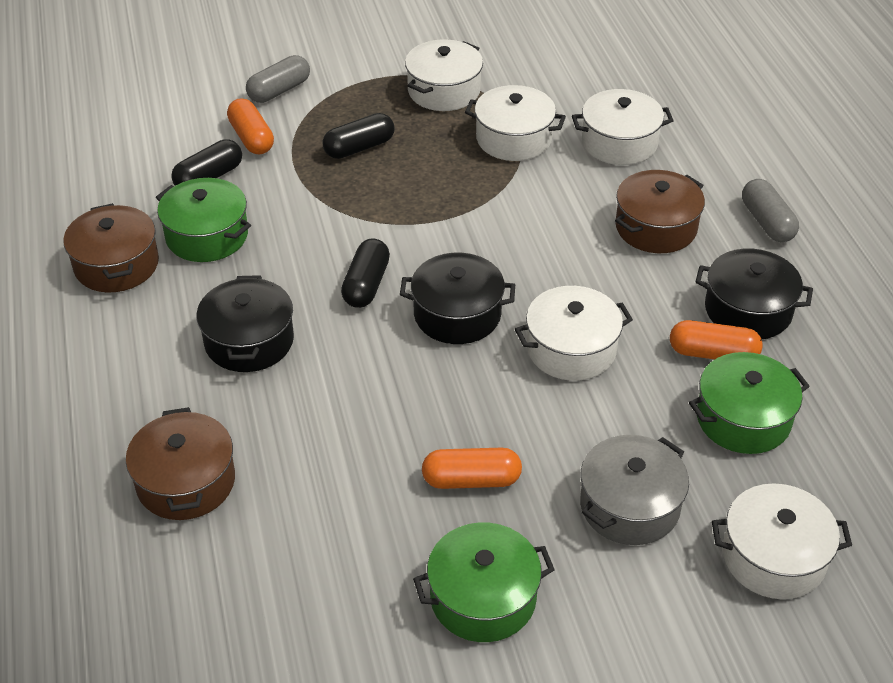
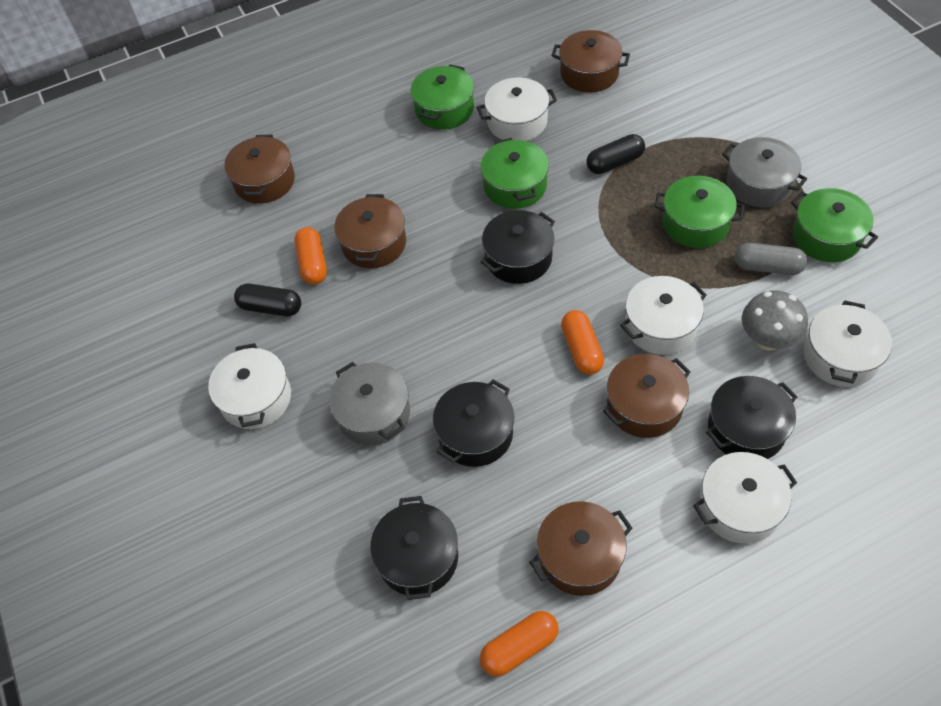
black capsule: 3 -> 2
black pot: 3 -> 4
brown pot: 3 -> 5
green pot: 3 -> 4
grey capsule: 2 -> 1
grey mushroom: 0 -> 1
grey pot: 1 -> 2

